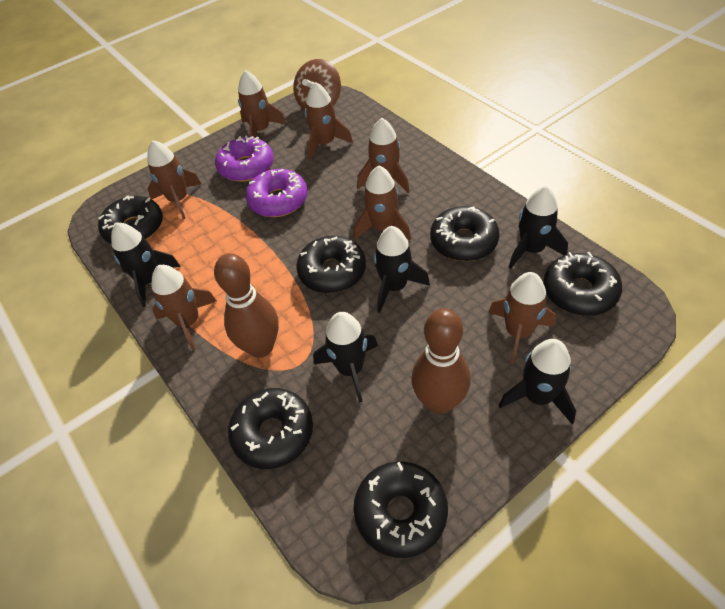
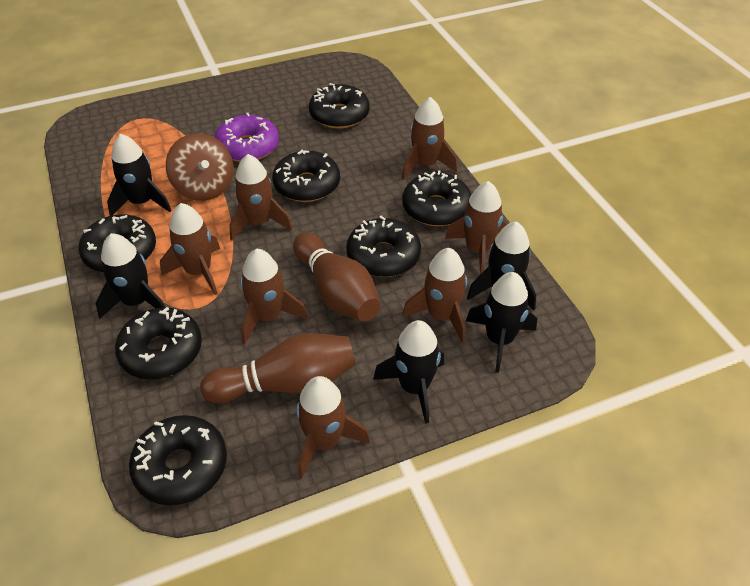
black donut: 6 -> 7
purple donut: 2 -> 1

